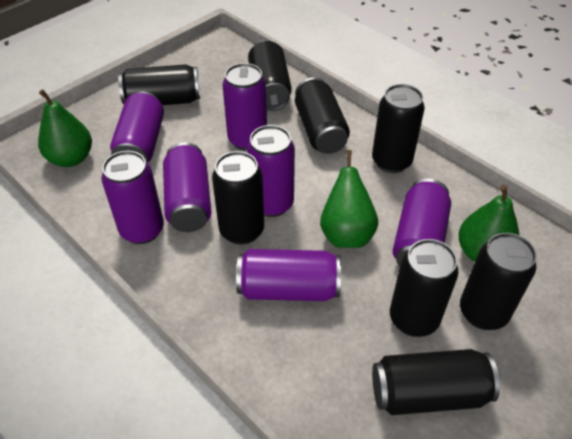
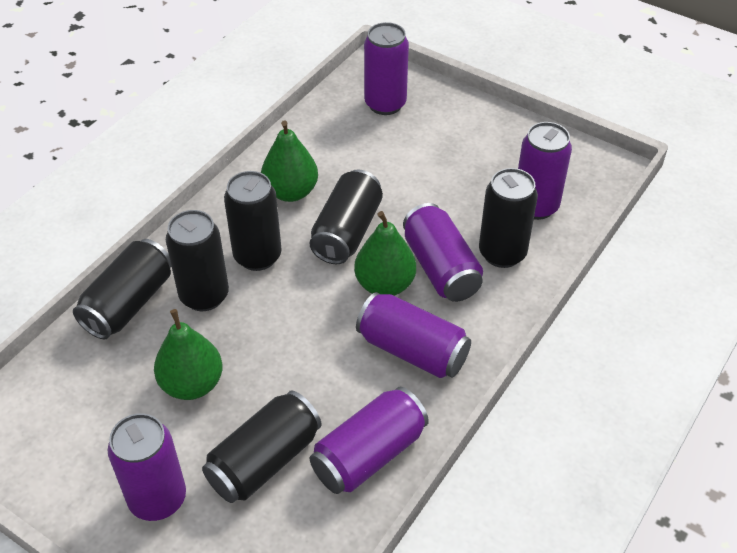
black can: 8 -> 6
purple can: 7 -> 6

